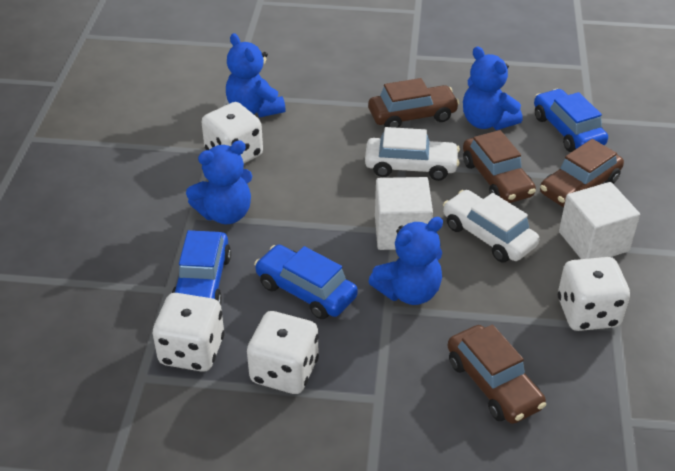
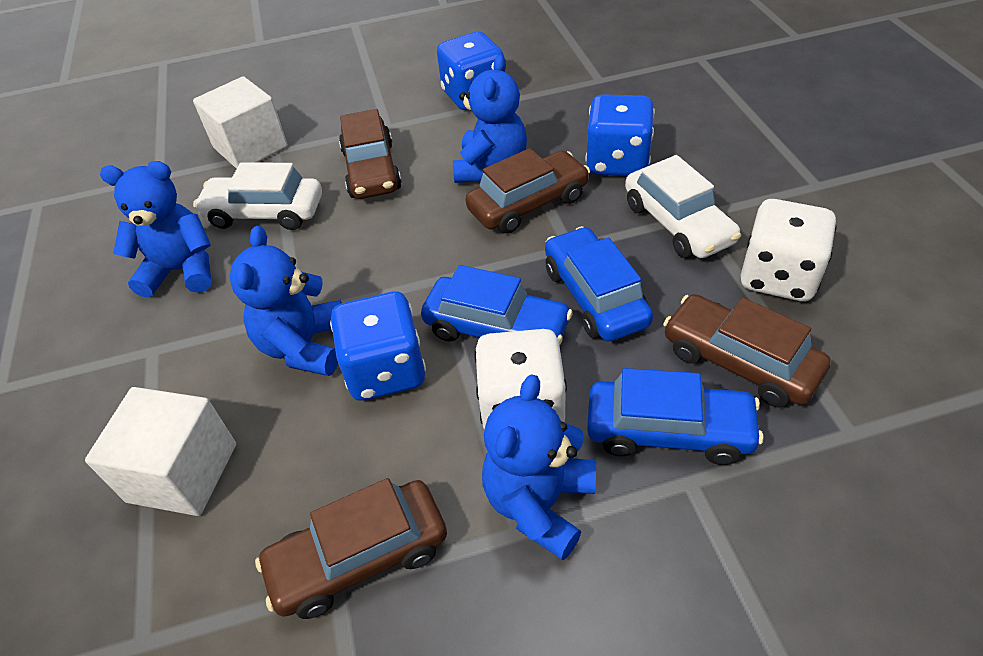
blue dice: 0 -> 3
white dice: 4 -> 2

